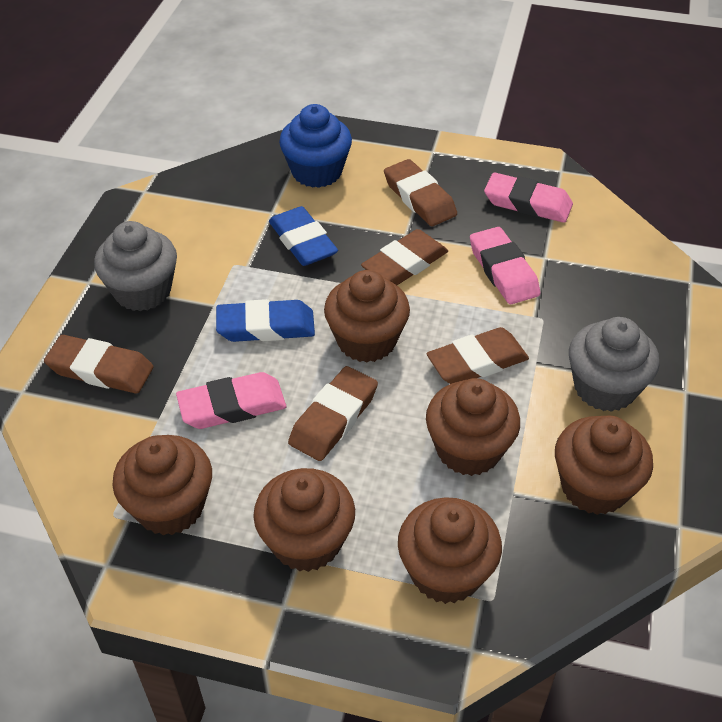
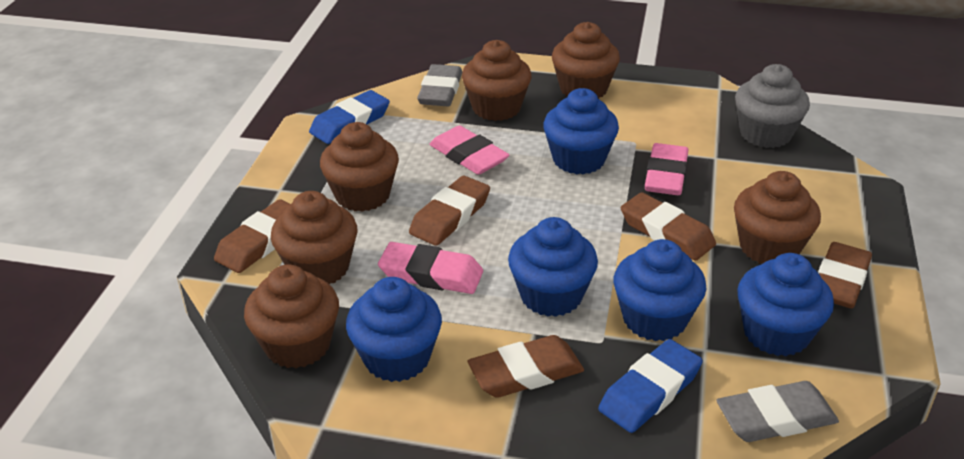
blue cupcake: 1 -> 5
grey cupcake: 2 -> 1
grey eraser: 0 -> 2

